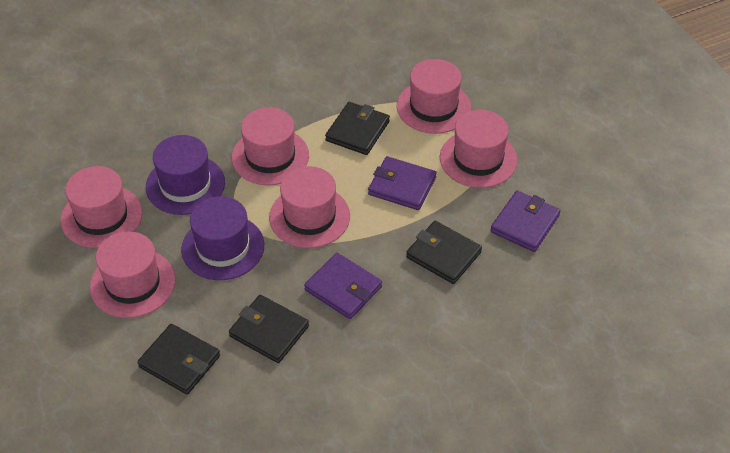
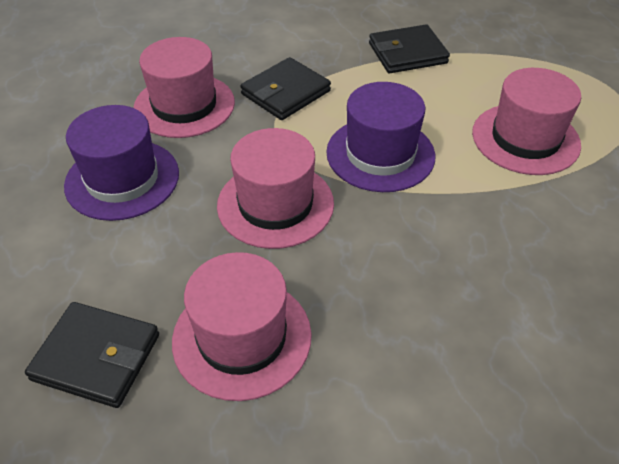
black wallet: 4 -> 3
pink hat: 6 -> 4
purple wallet: 3 -> 0

